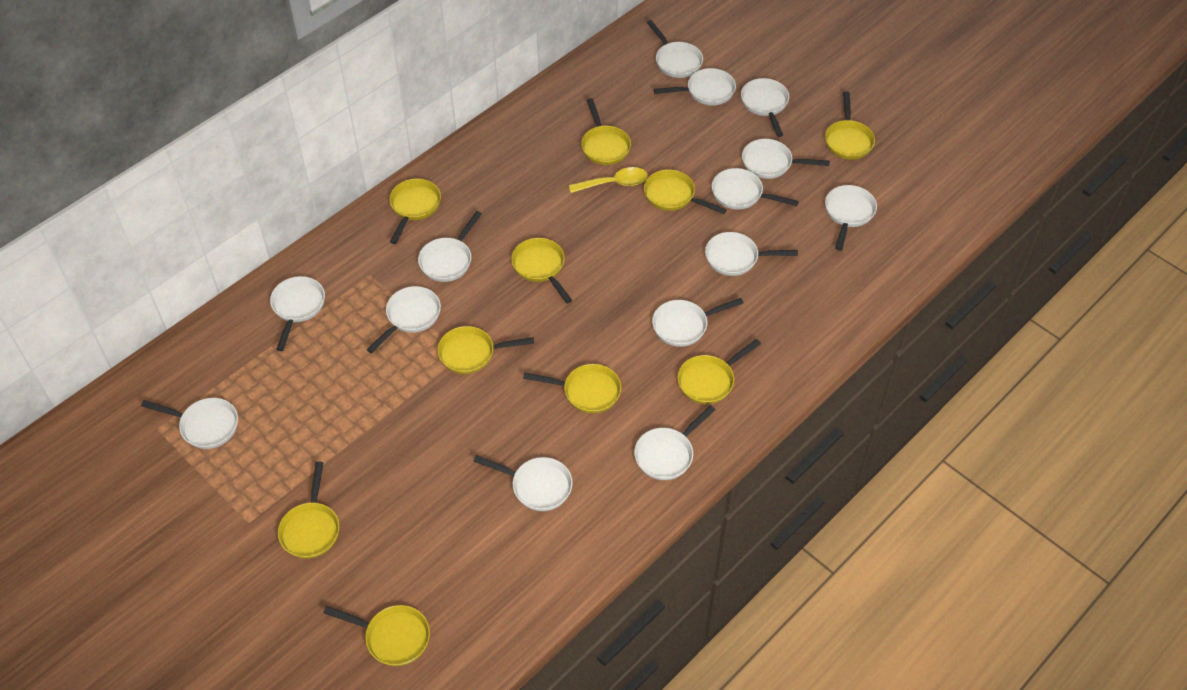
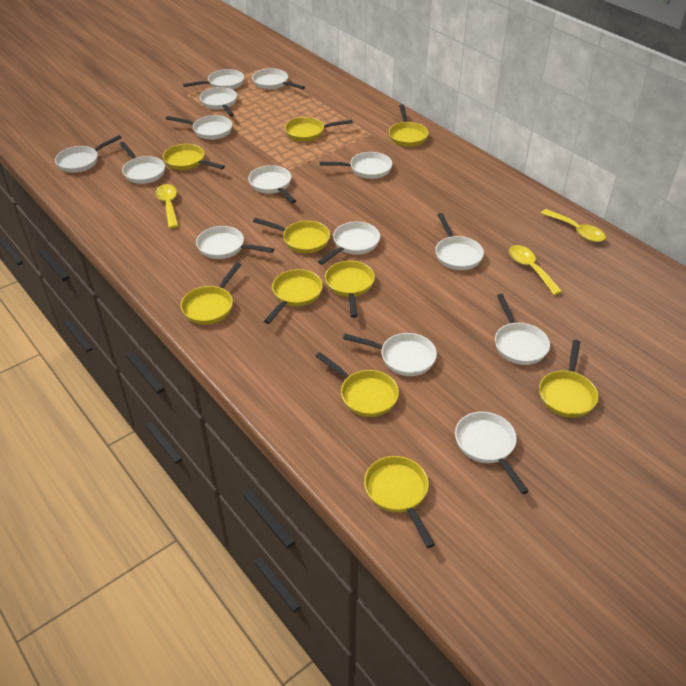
yellow spoon: 1 -> 3

